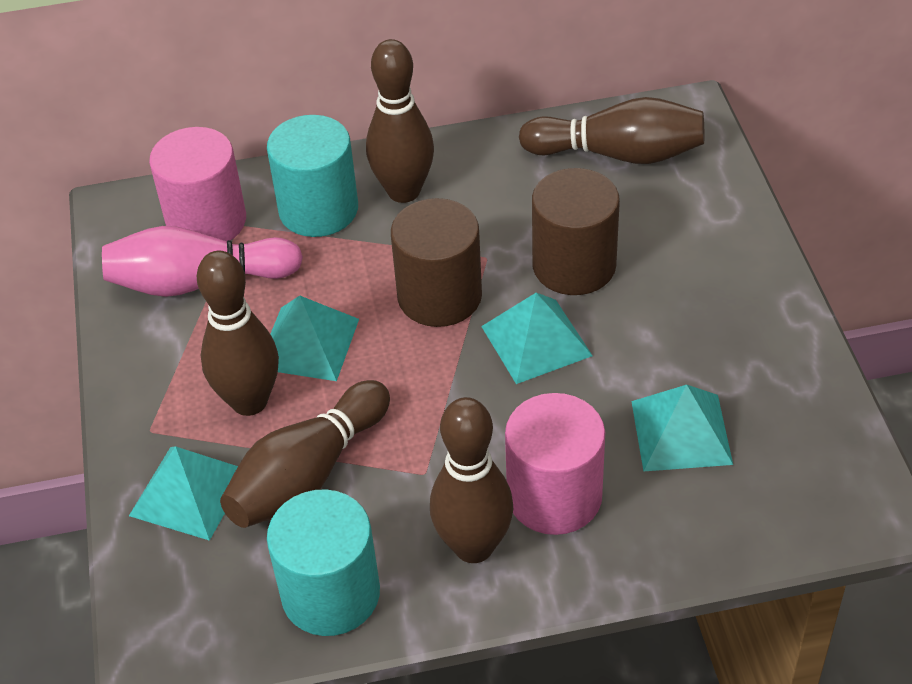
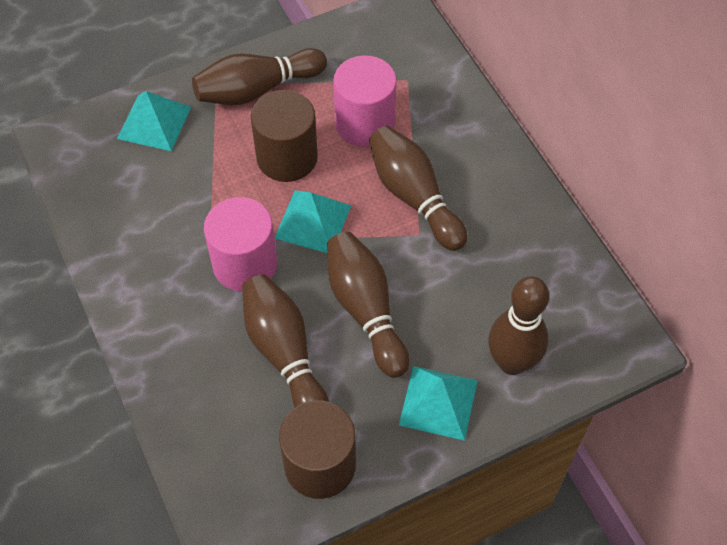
pink bowling pin: 1 -> 0
turquoise cylinder: 2 -> 0
turquoise pyramid: 4 -> 3

